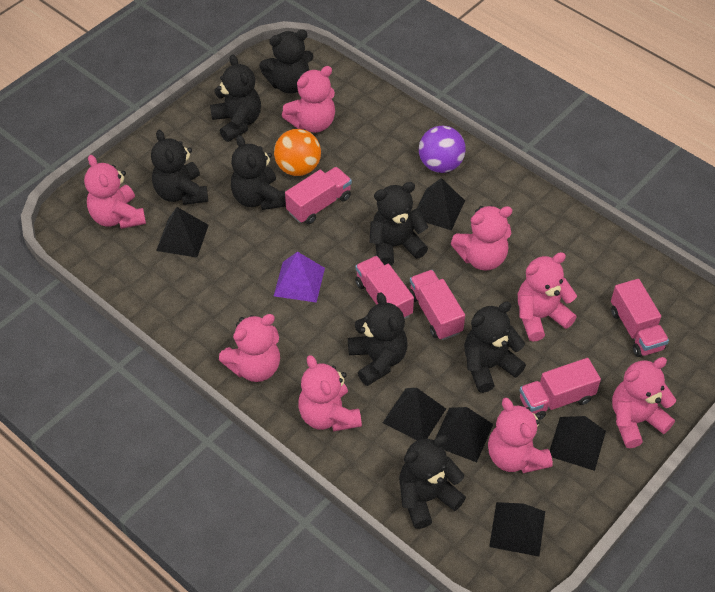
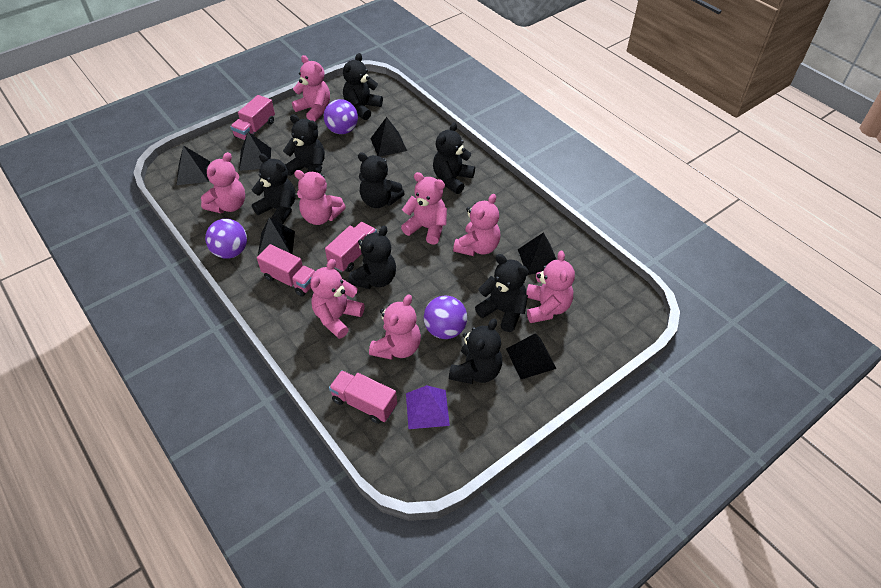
orange ball: 1 -> 0
pink truck: 5 -> 4
purple ball: 1 -> 3

